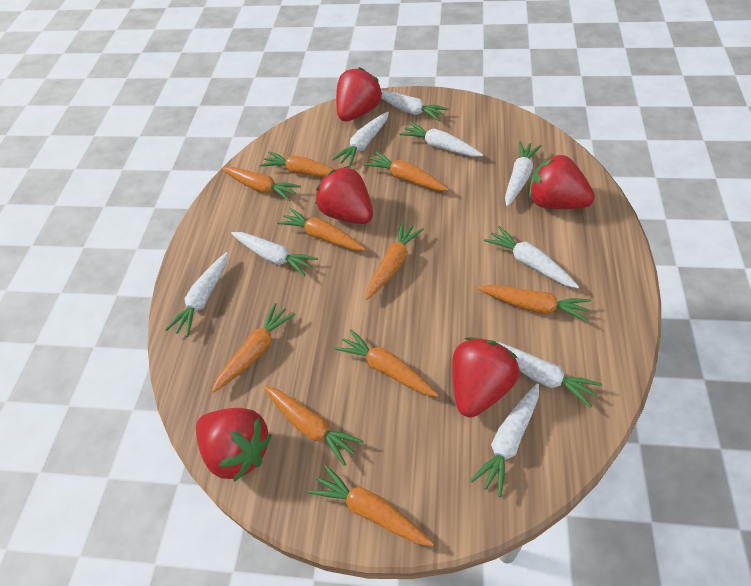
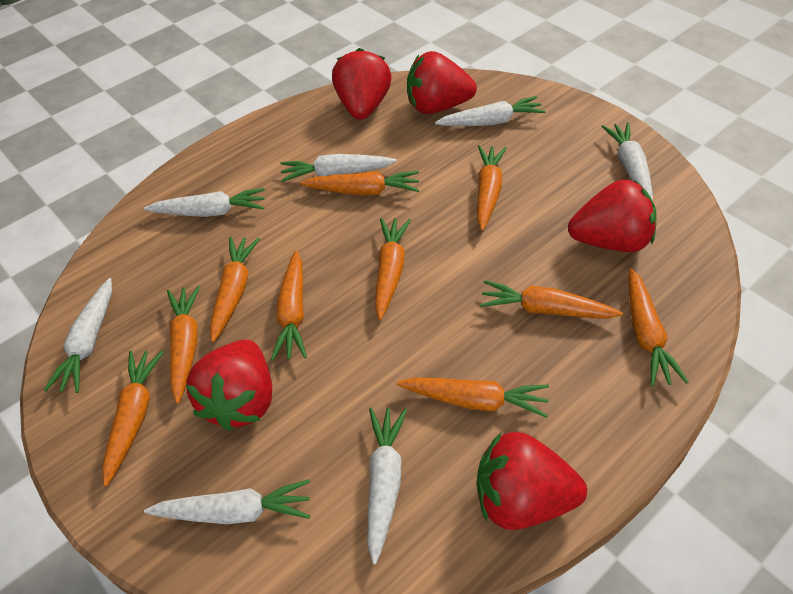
white carrot: 9 -> 7

